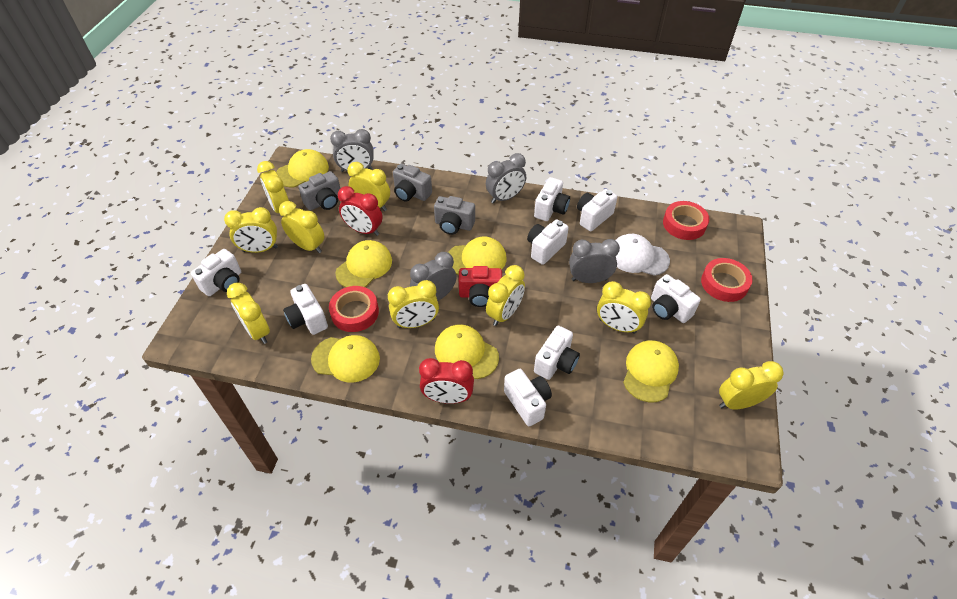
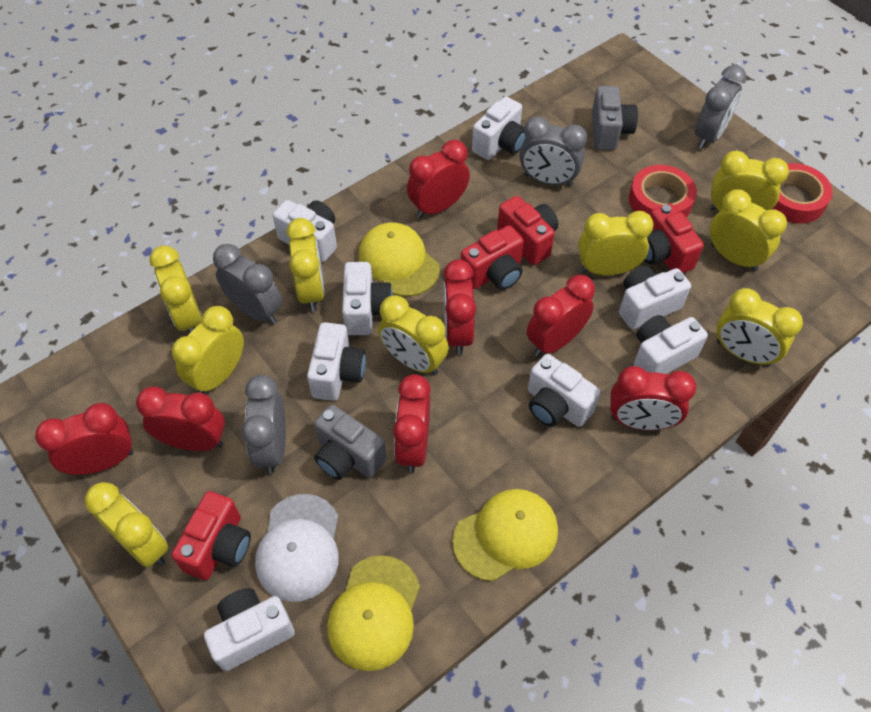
grey camera: 3 -> 2
red camera: 1 -> 4
red clock: 2 -> 7
red tape: 3 -> 2
yellow cap: 6 -> 3

